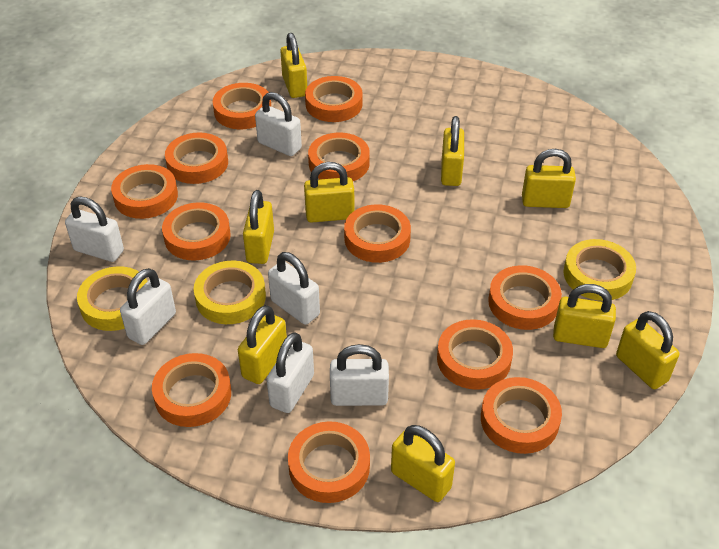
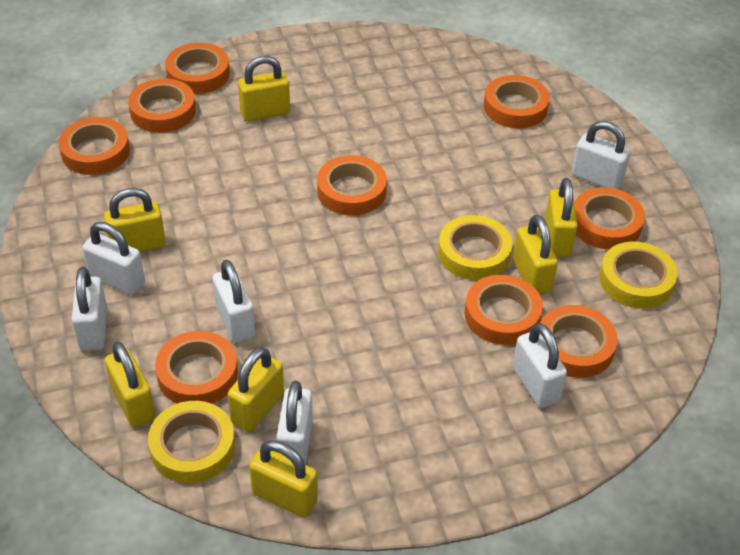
orange tape: 12 -> 9
yellow padlock: 9 -> 7

